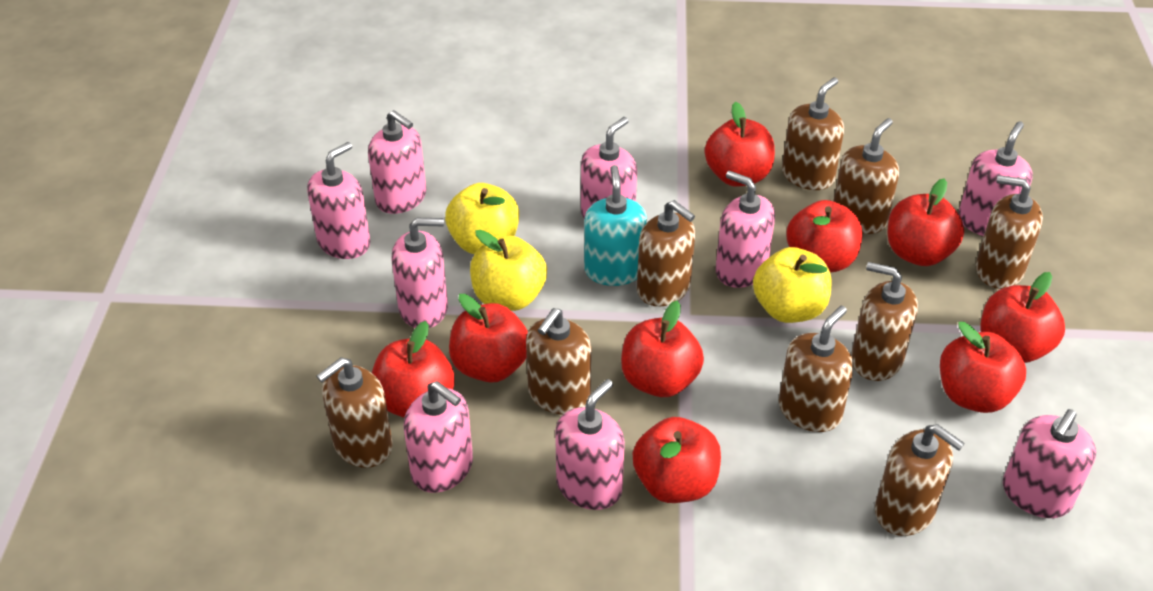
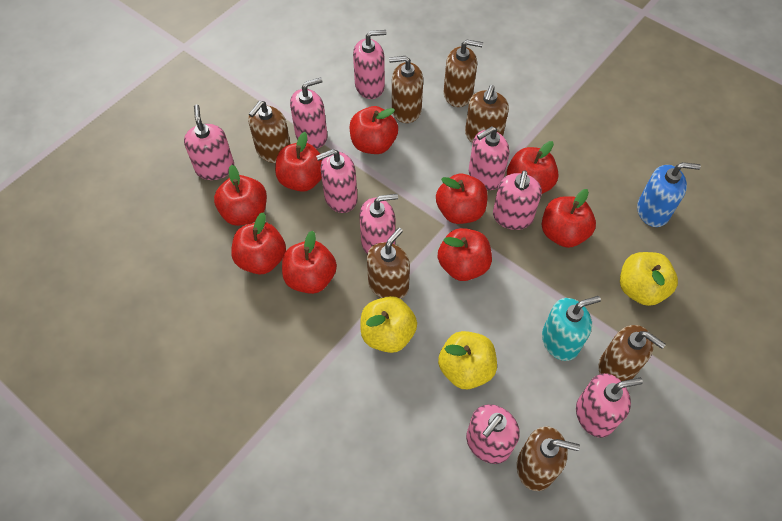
blue soap dispenser: 0 -> 1
brown soap dispenser: 9 -> 7

